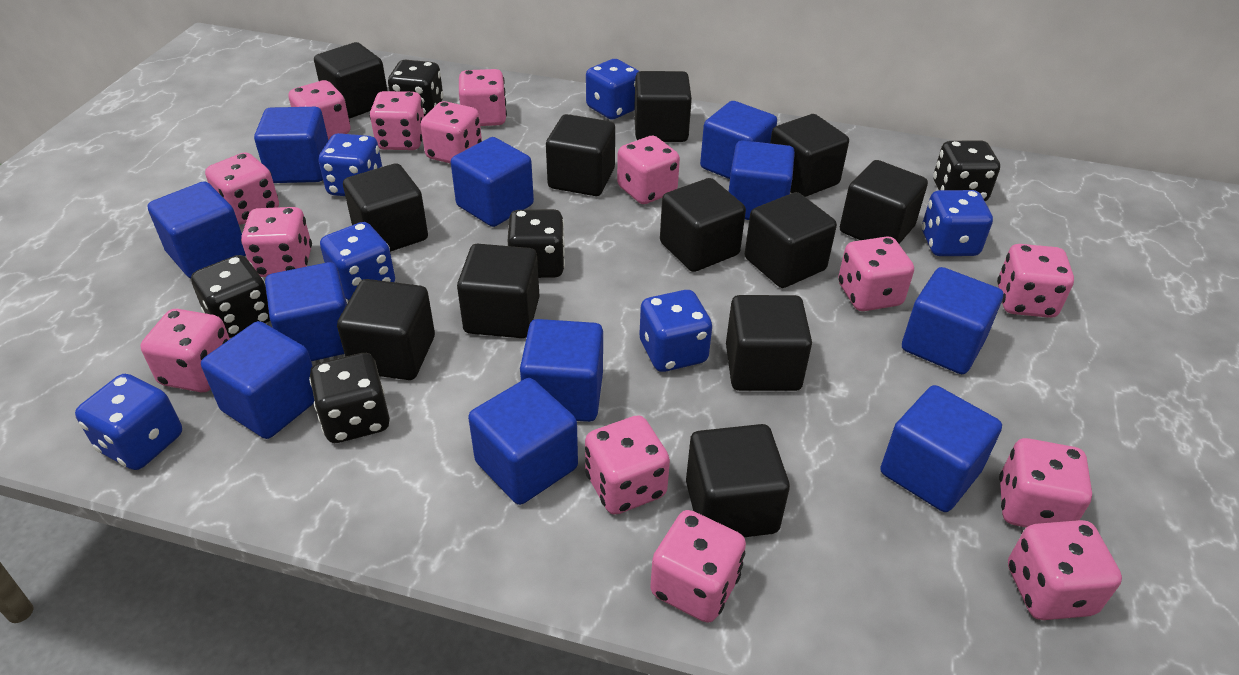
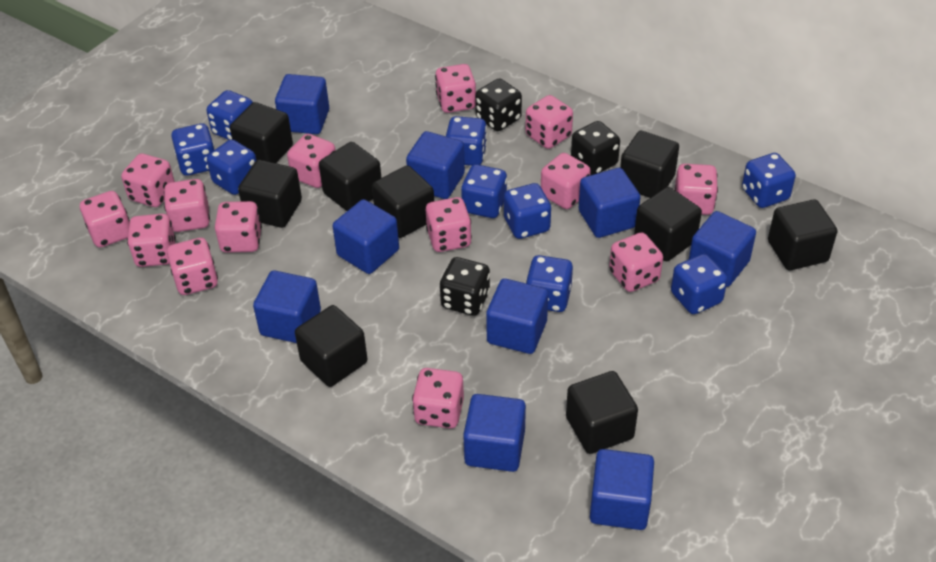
black cube: 12 -> 9
black dice: 5 -> 3
blue cube: 11 -> 9
blue dice: 6 -> 9

